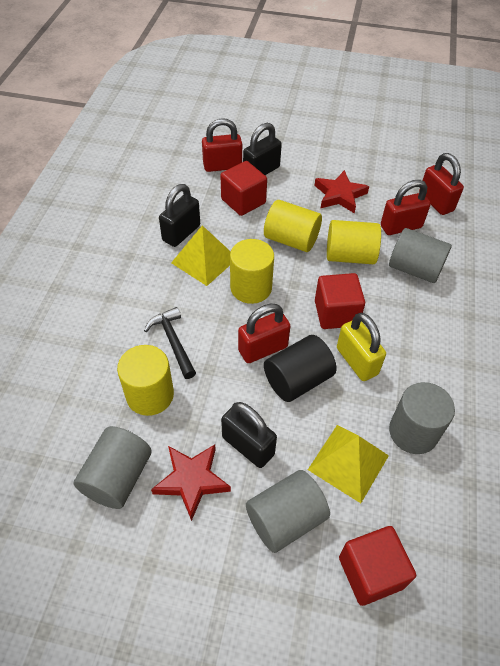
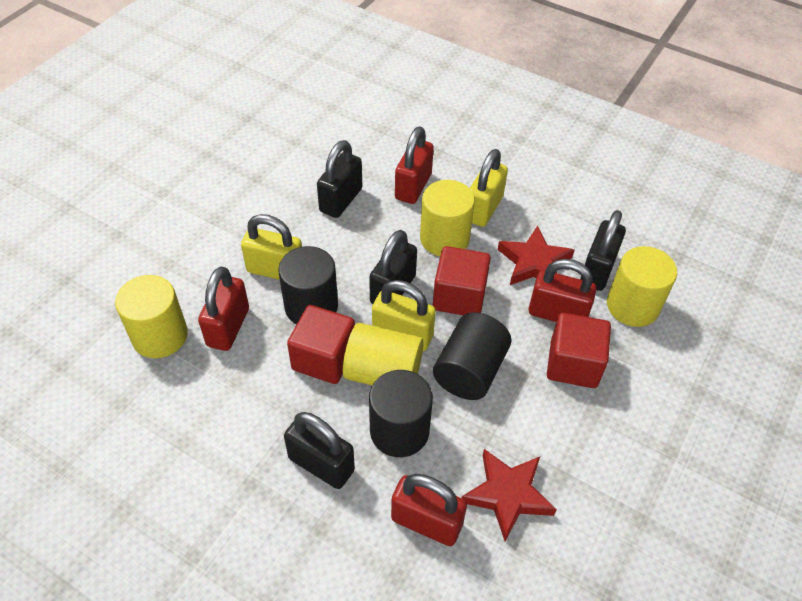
black cylinder: 1 -> 3
black hammer: 1 -> 0
black padlock: 3 -> 4
grey cylinder: 4 -> 0
yellow padlock: 1 -> 3
yellow pyramid: 2 -> 0

